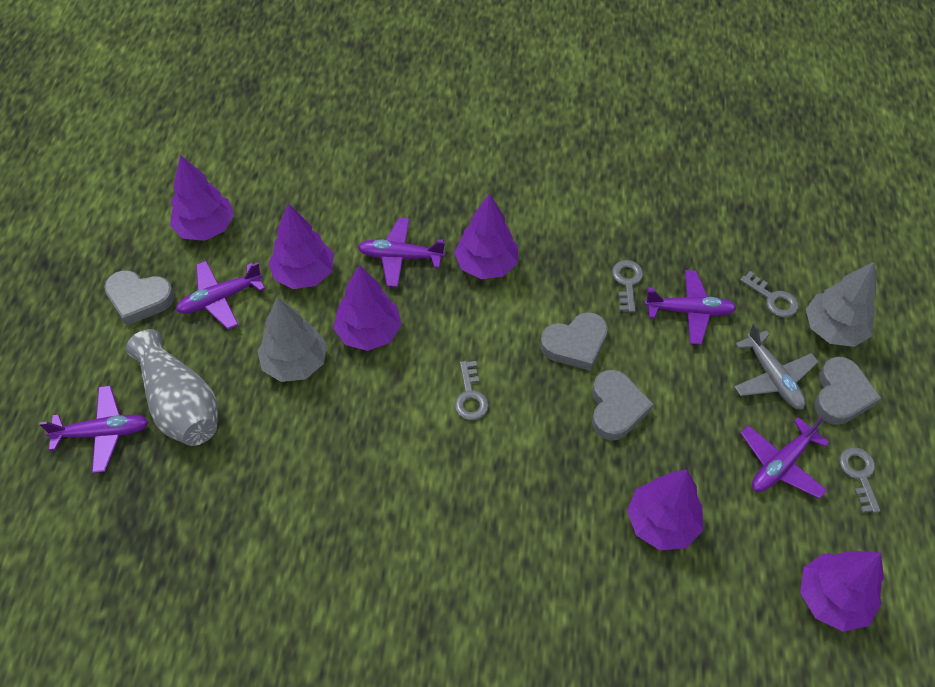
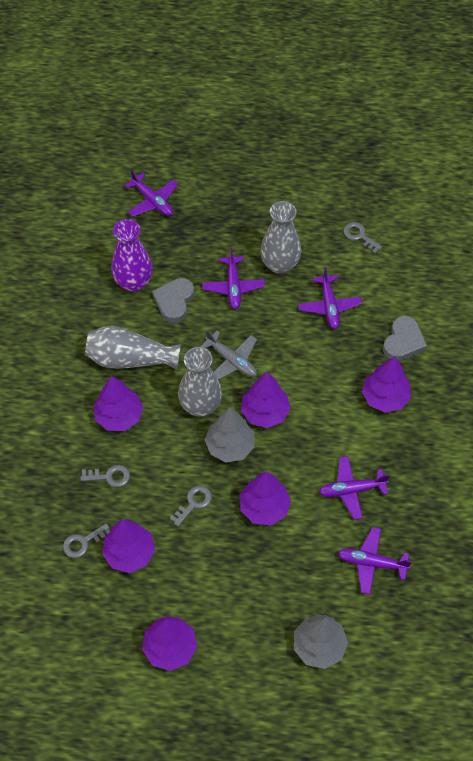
grey heart: 4 -> 2
grey vase: 1 -> 3
purple vase: 0 -> 1

